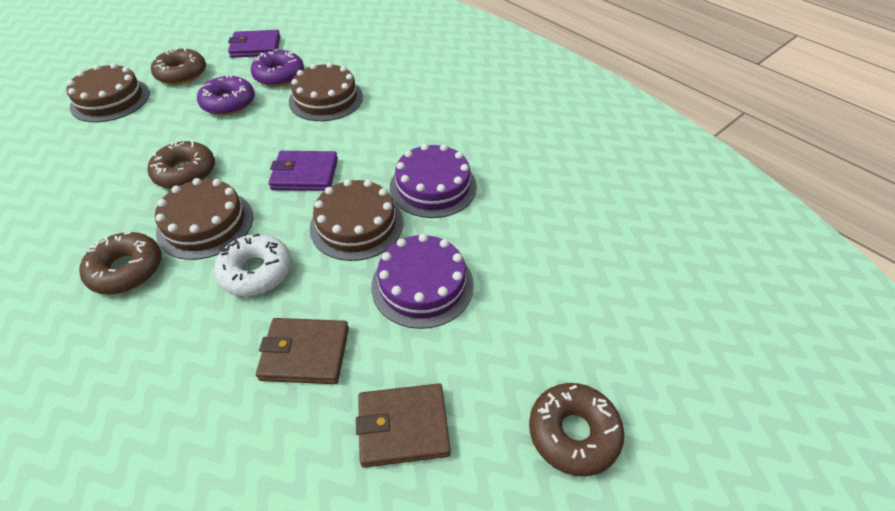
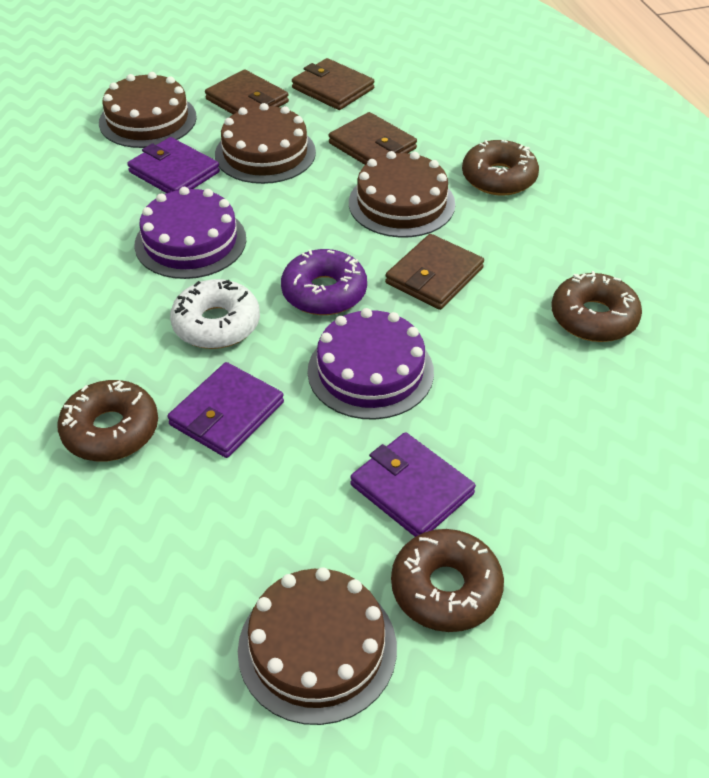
brown wallet: 2 -> 4
purple donut: 2 -> 1
purple wallet: 2 -> 3

